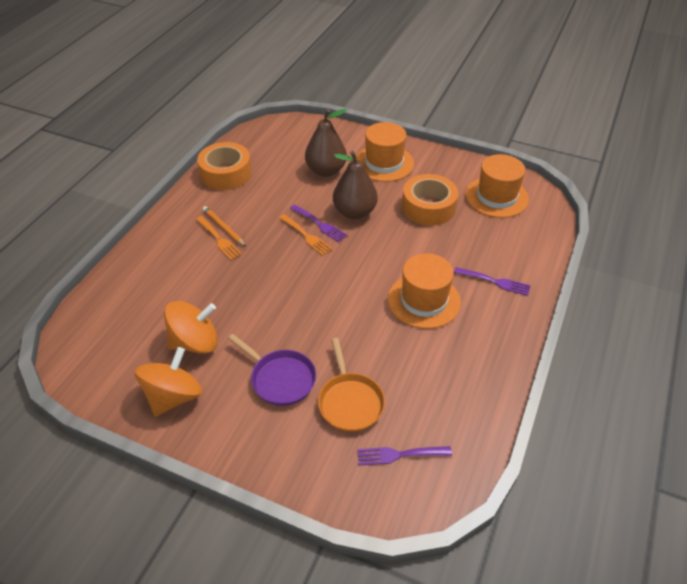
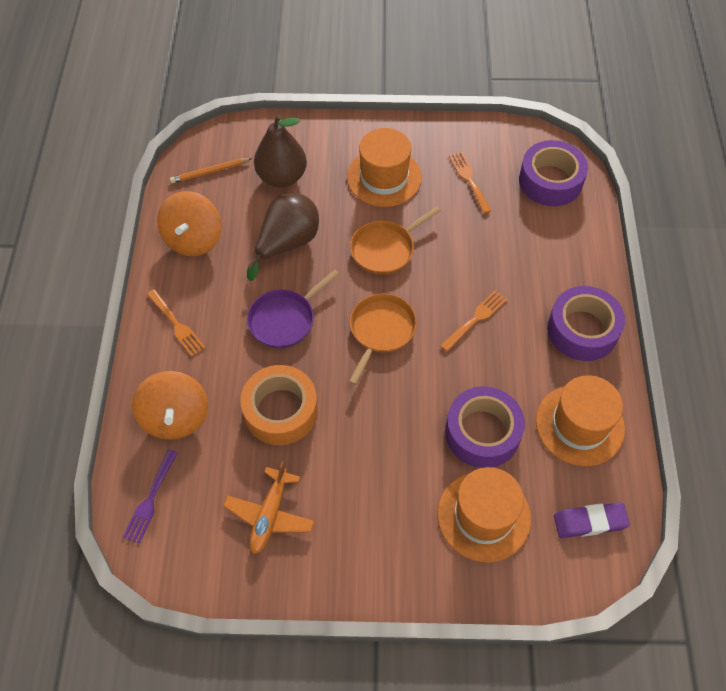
orange fork: 2 -> 3
orange pan: 1 -> 2
orange plane: 0 -> 1
orange tape: 2 -> 1
purple eraser: 0 -> 1
purple fork: 3 -> 1
purple tape: 0 -> 3

